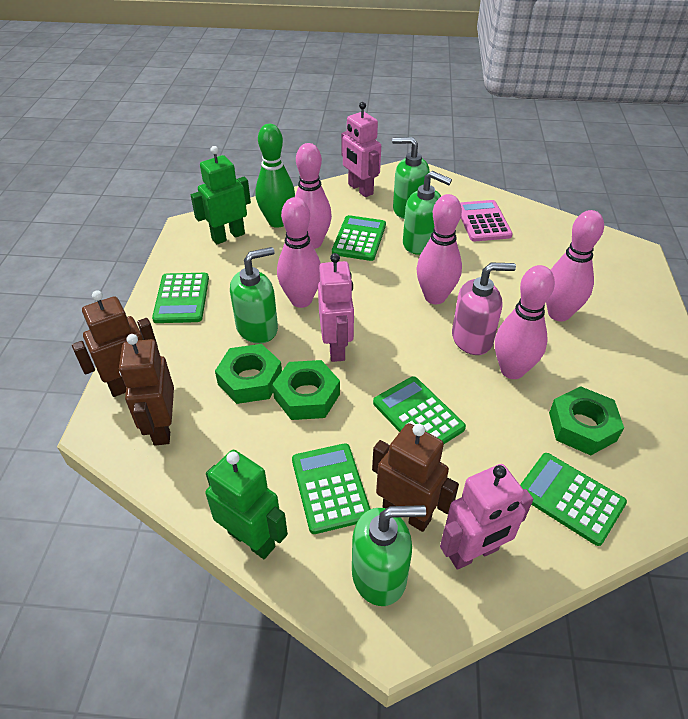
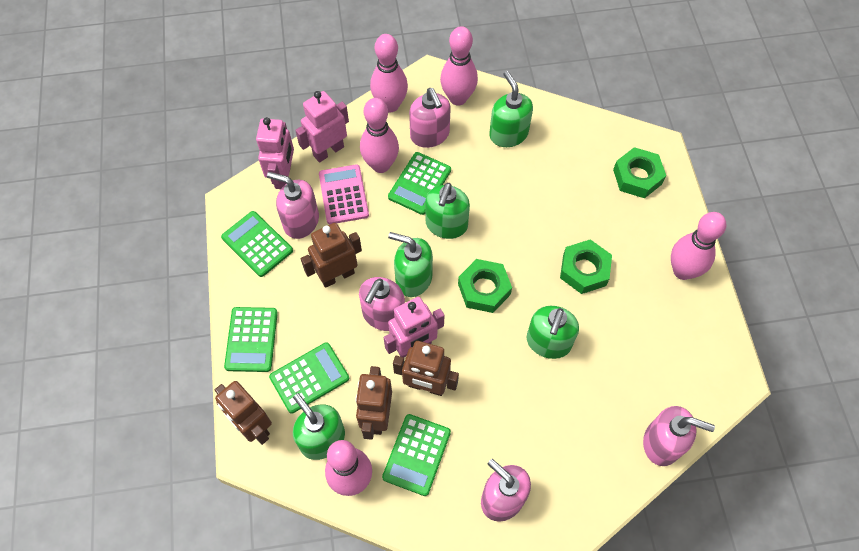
brown robot: 3 -> 4
green bowling pin: 1 -> 0
green robot: 2 -> 0
green soap dispenser: 4 -> 5
pink soap dispenser: 1 -> 5

